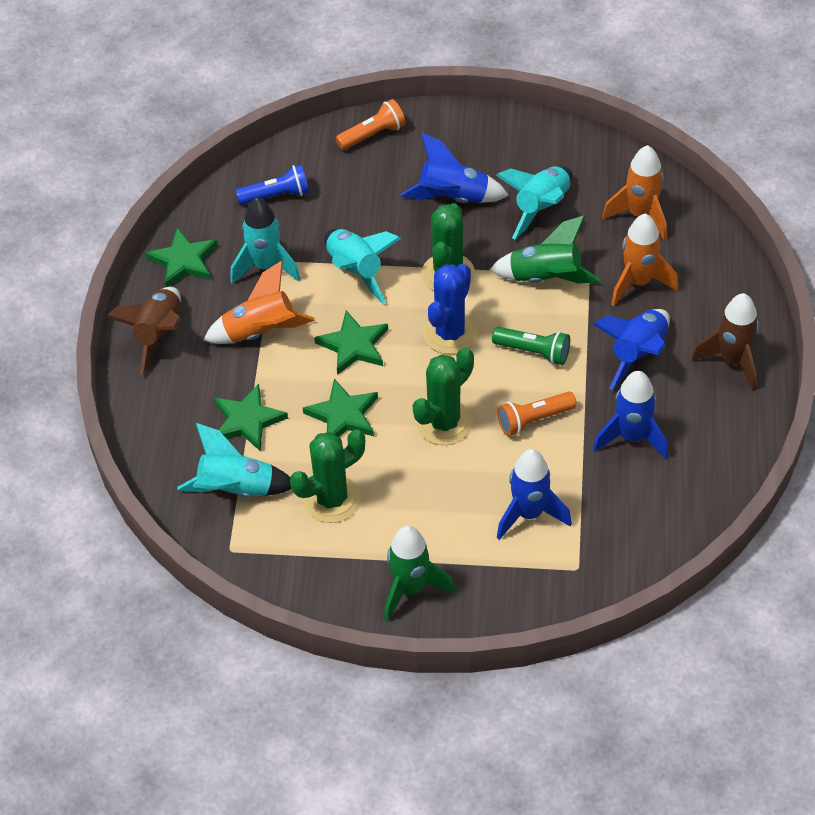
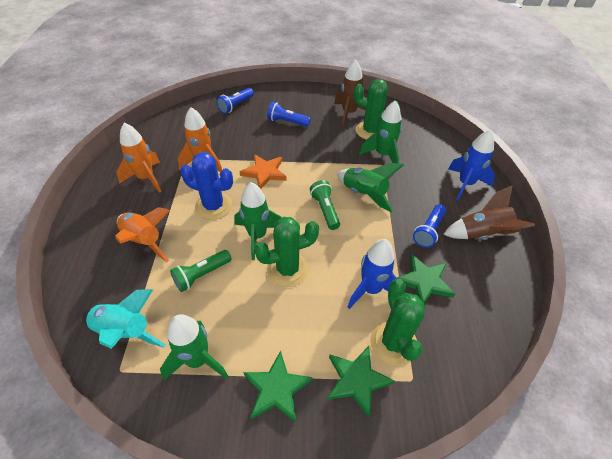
blue flashlight: 1 -> 3
blue rocket: 4 -> 2
green flashlight: 1 -> 2
green rocket: 2 -> 4
green star: 4 -> 3
orange flashlight: 2 -> 0
orange star: 0 -> 1
turquoise rocket: 4 -> 1

